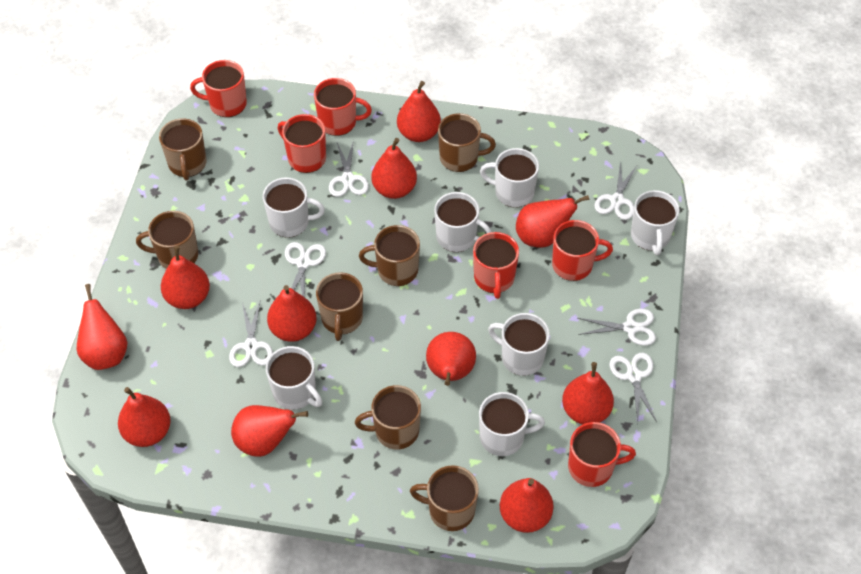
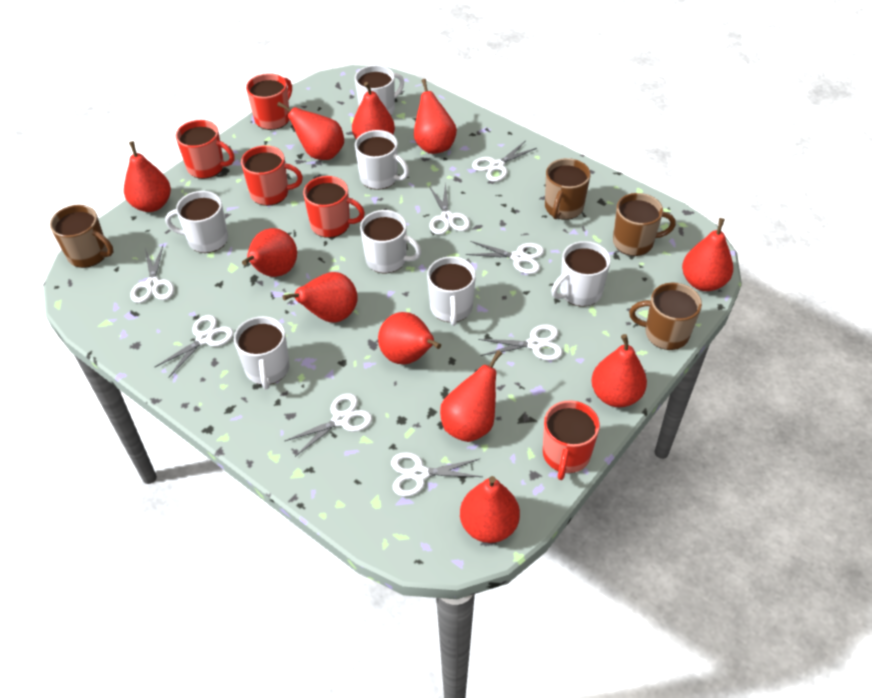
brown mug: 7 -> 4
red mug: 6 -> 5
white scissors: 6 -> 8

